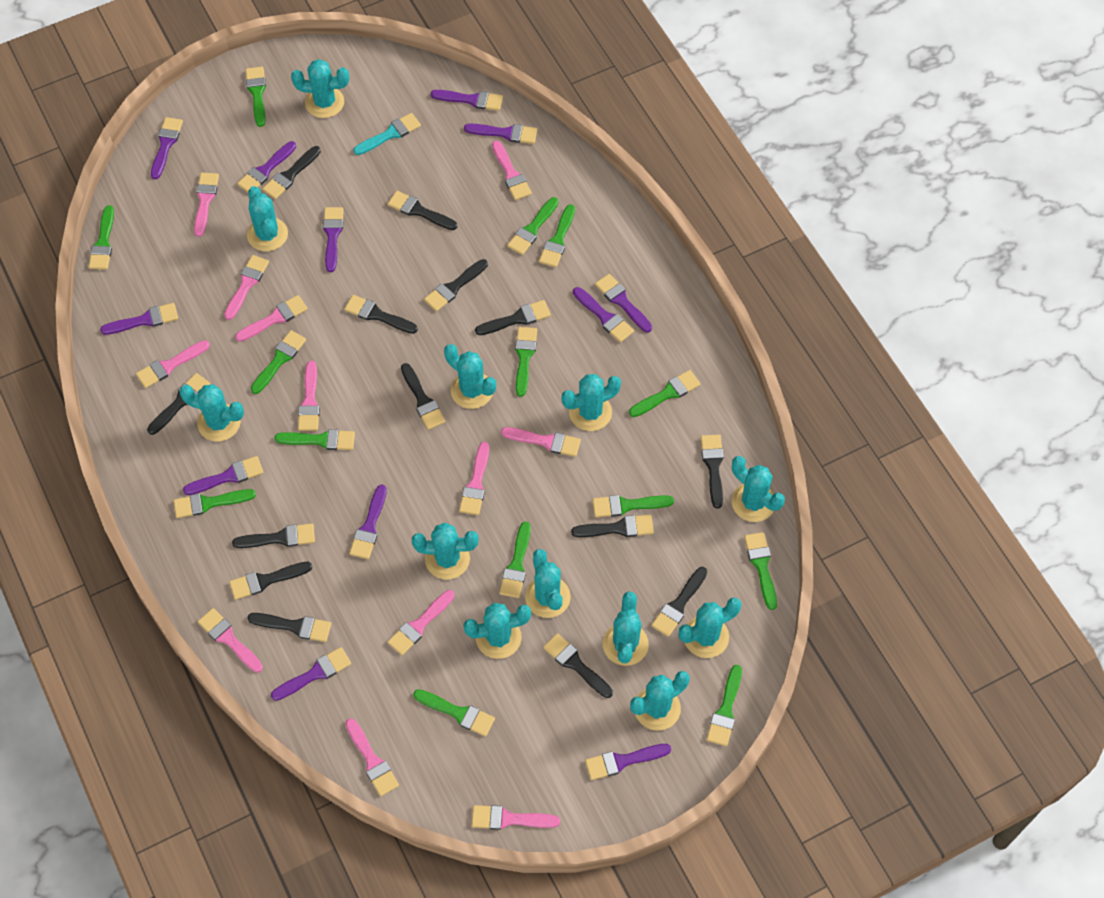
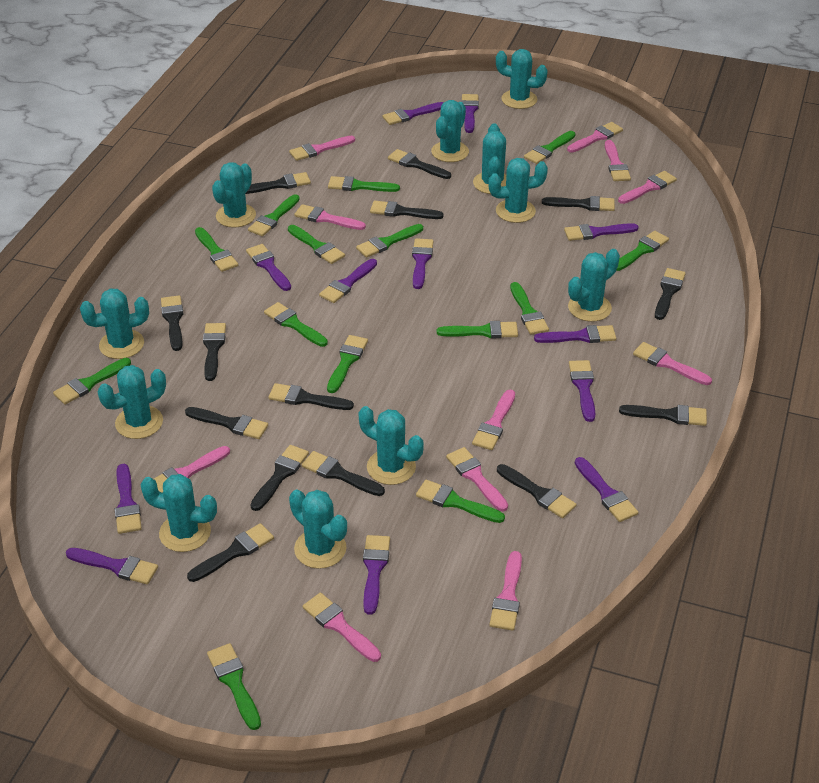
pink brush: 12 -> 11
turquoise brush: 1 -> 0
turquoise cactus: 12 -> 11

